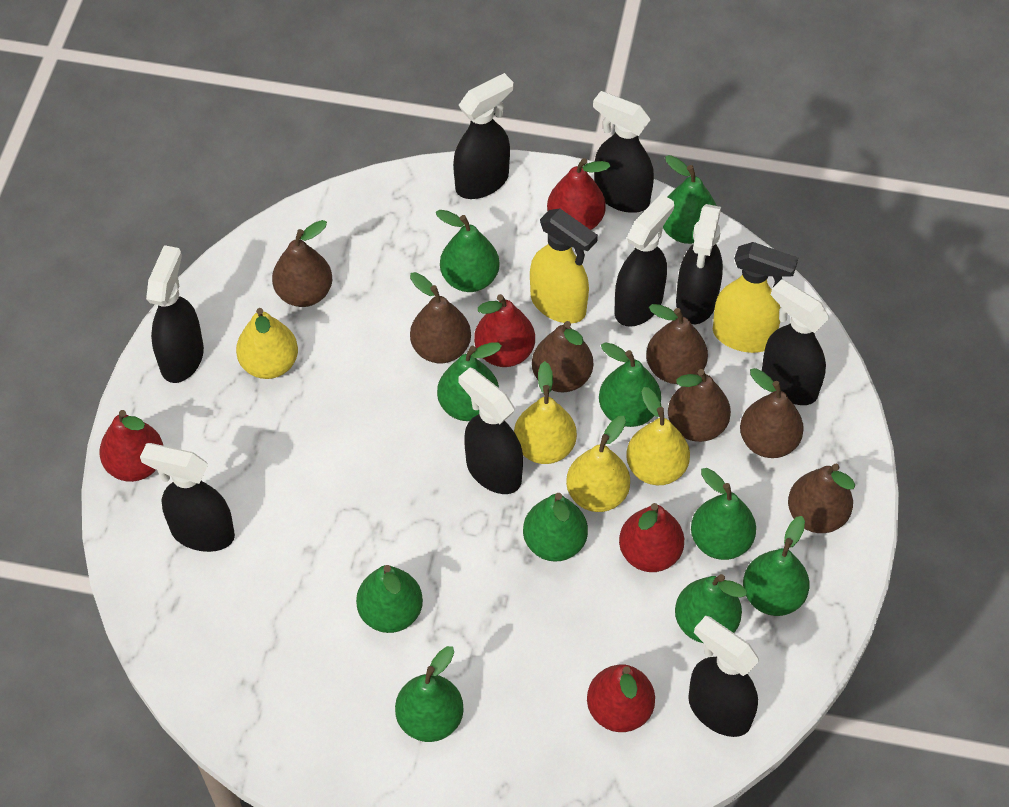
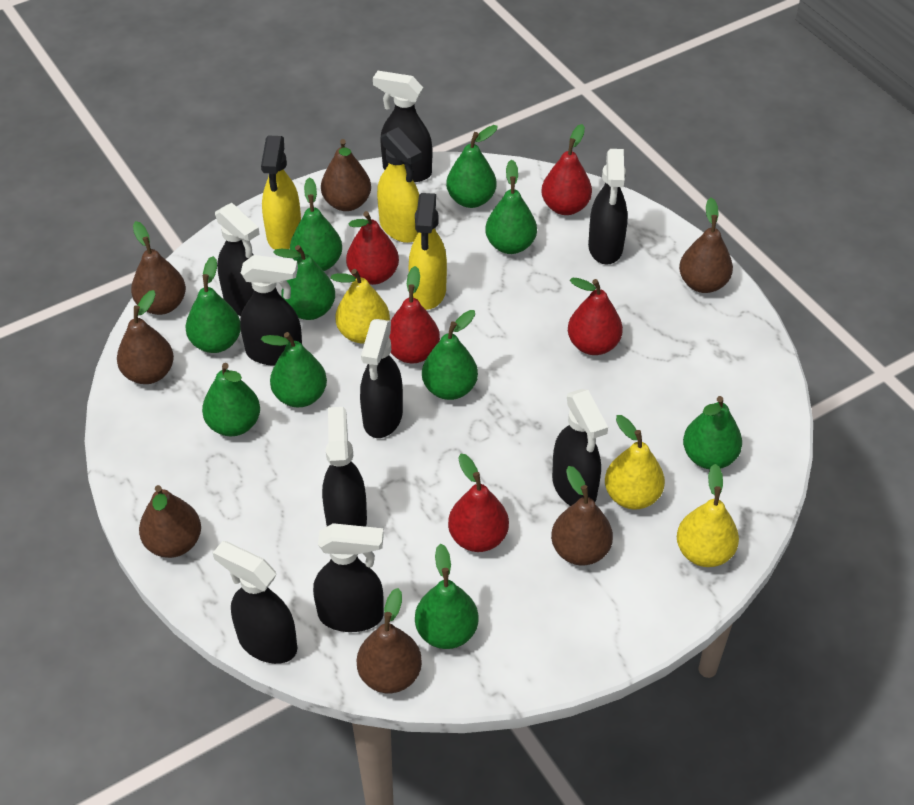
yellow pear: 4 -> 3
yellow spray bottle: 2 -> 3

